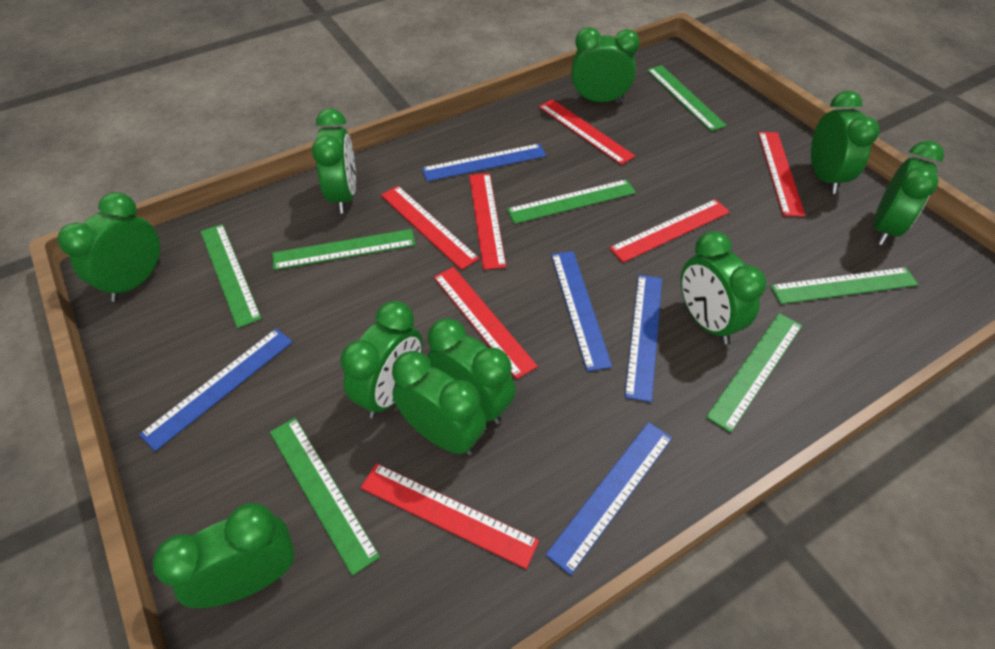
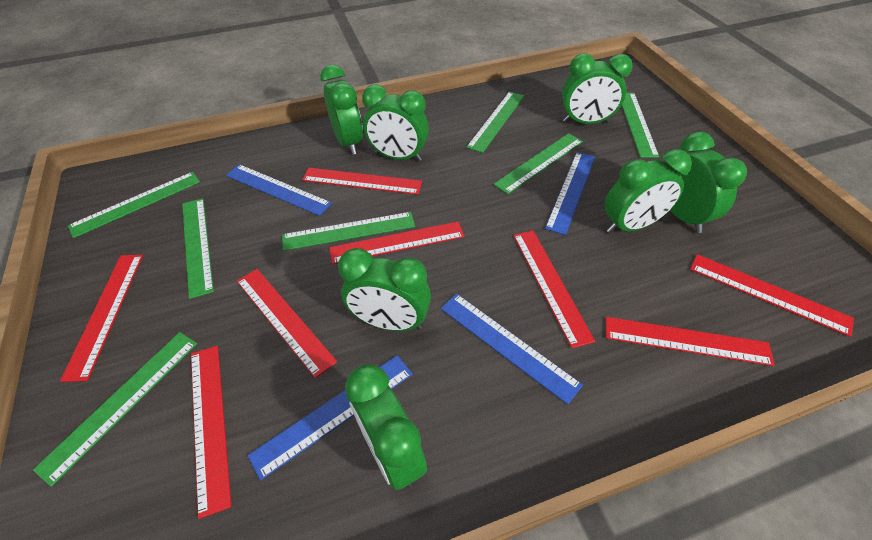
blue ruler: 5 -> 4
green clock: 10 -> 7
red ruler: 7 -> 8

